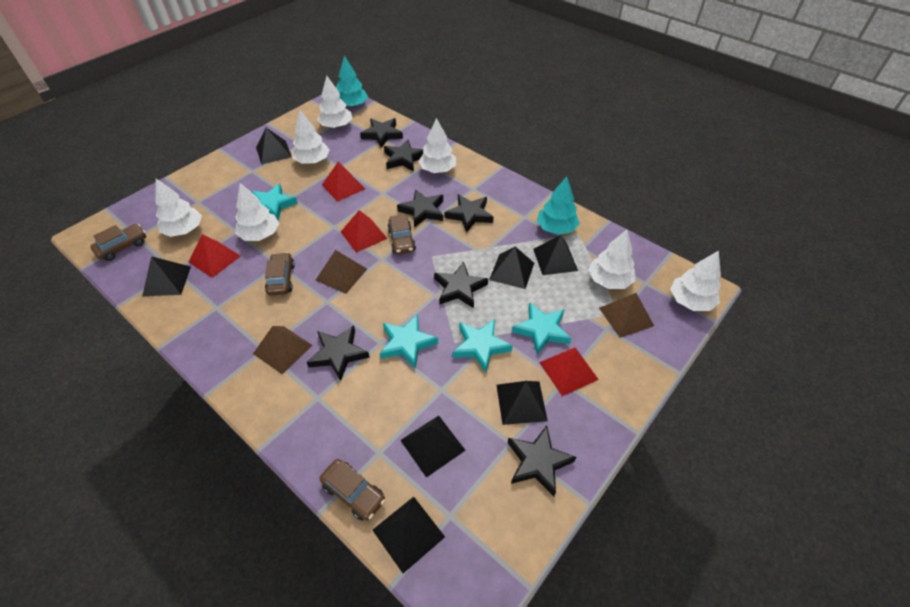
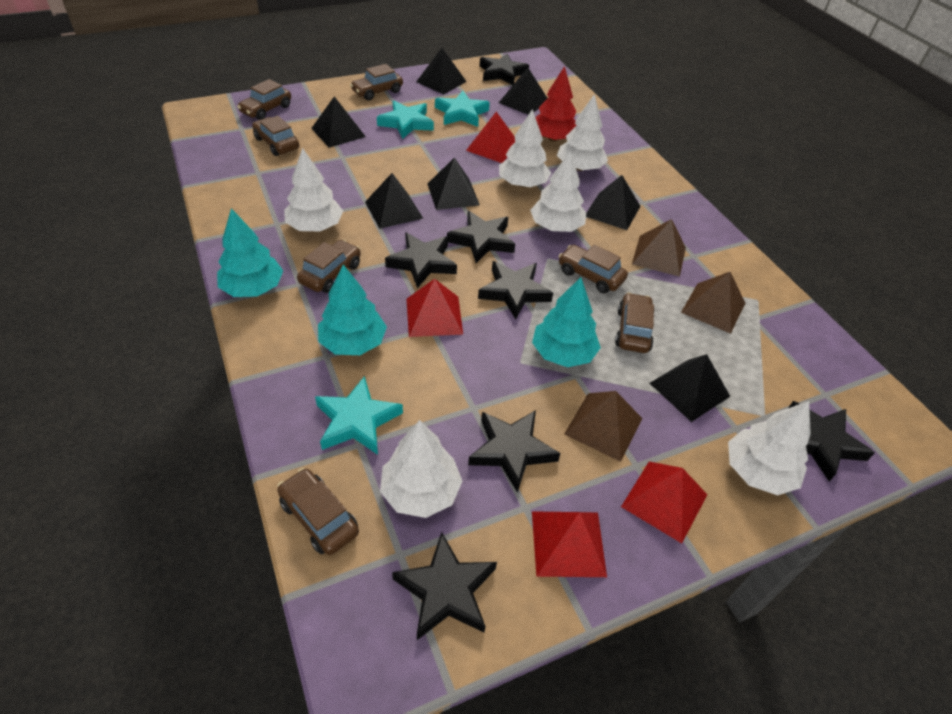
brown car: 4 -> 7
red tree: 0 -> 1
turquoise star: 4 -> 3
turquoise tree: 2 -> 3
white tree: 7 -> 6

